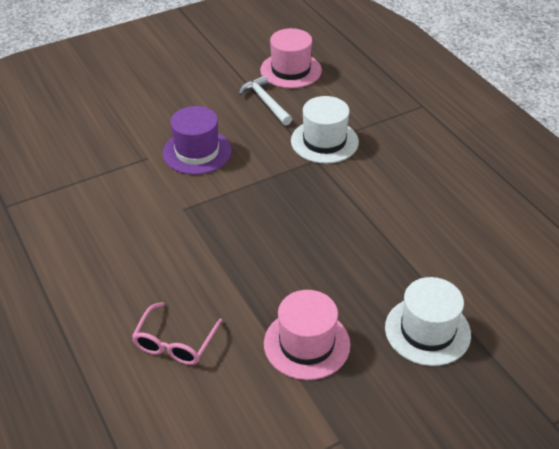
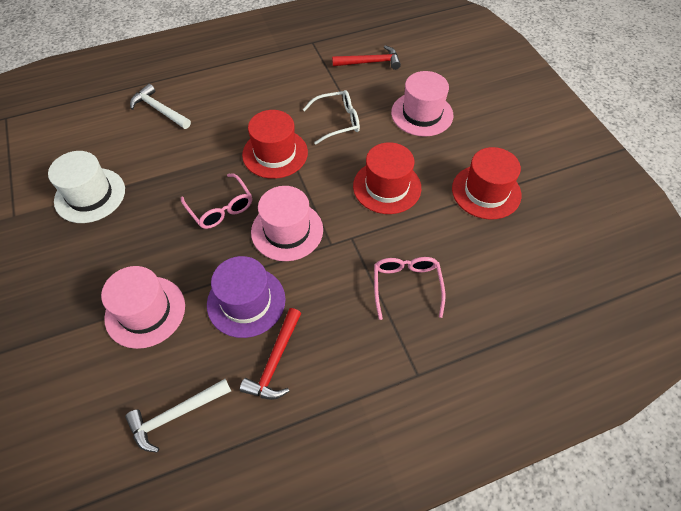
pink glasses: 1 -> 2
pink hat: 2 -> 3
red hammer: 0 -> 2
red hat: 0 -> 3
white glasses: 0 -> 1
white hammer: 1 -> 2
white hat: 2 -> 1

